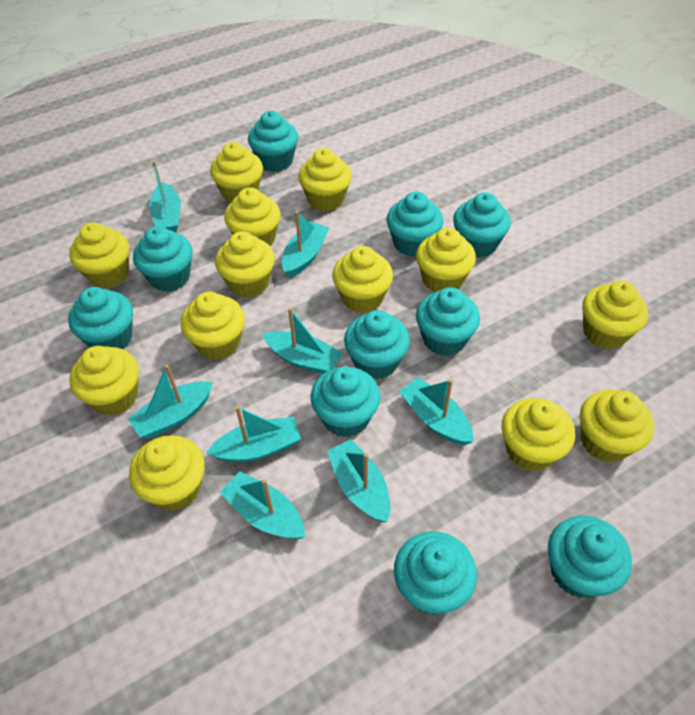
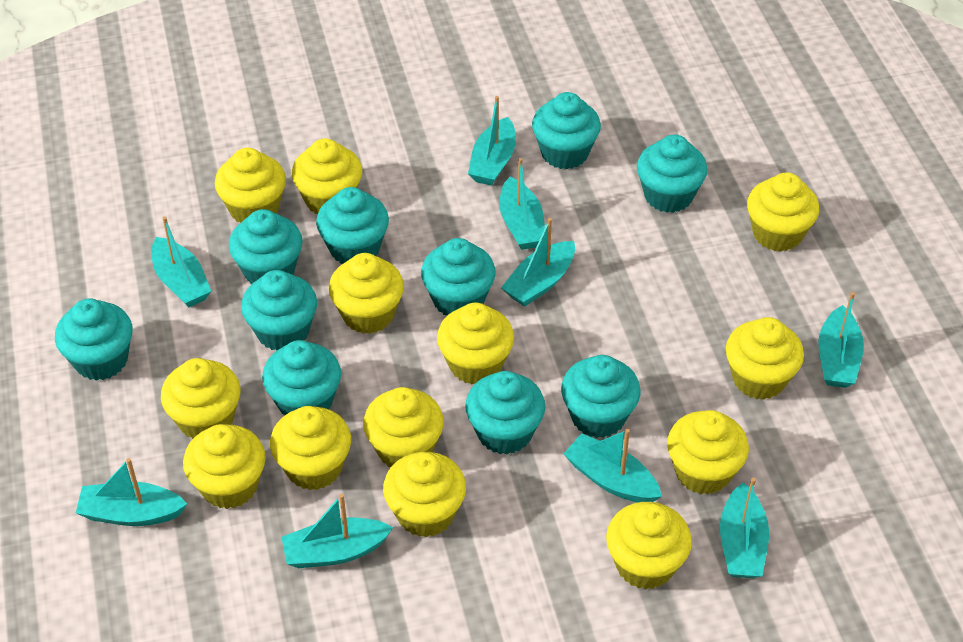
turquoise boat: 8 -> 9

